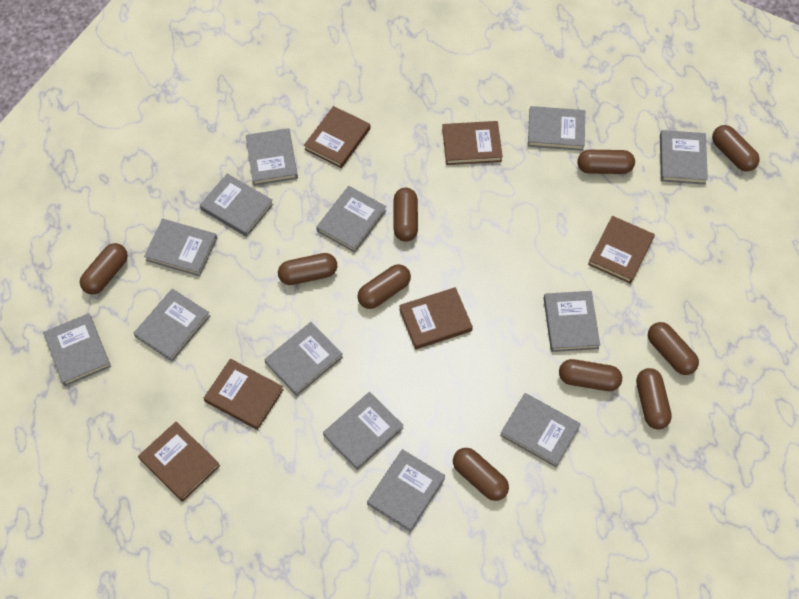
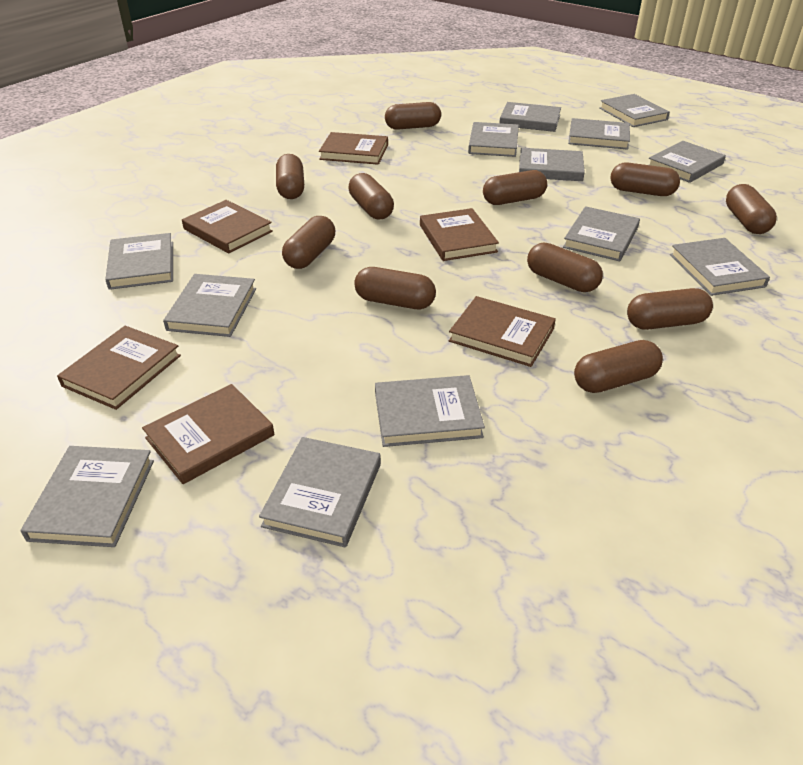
brown capsule: 10 -> 11

